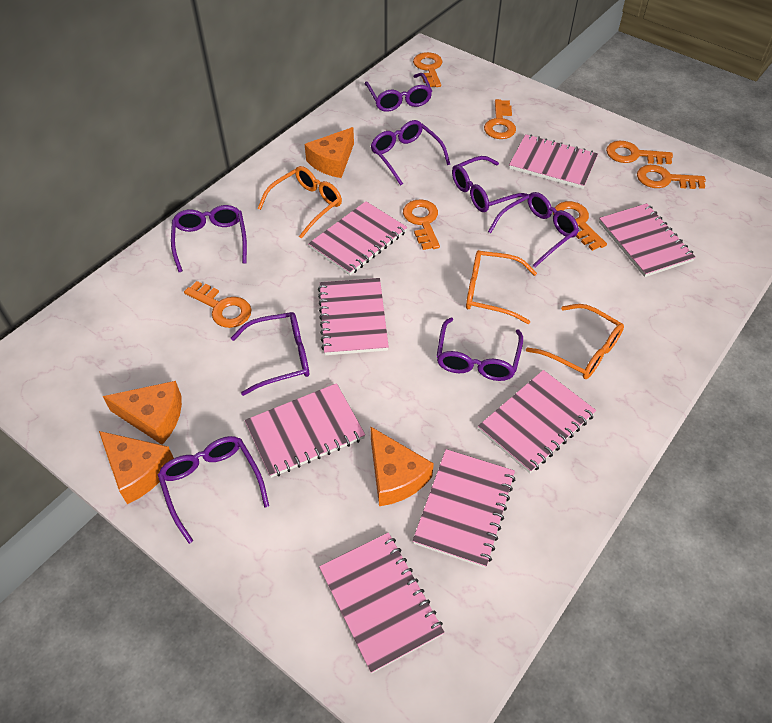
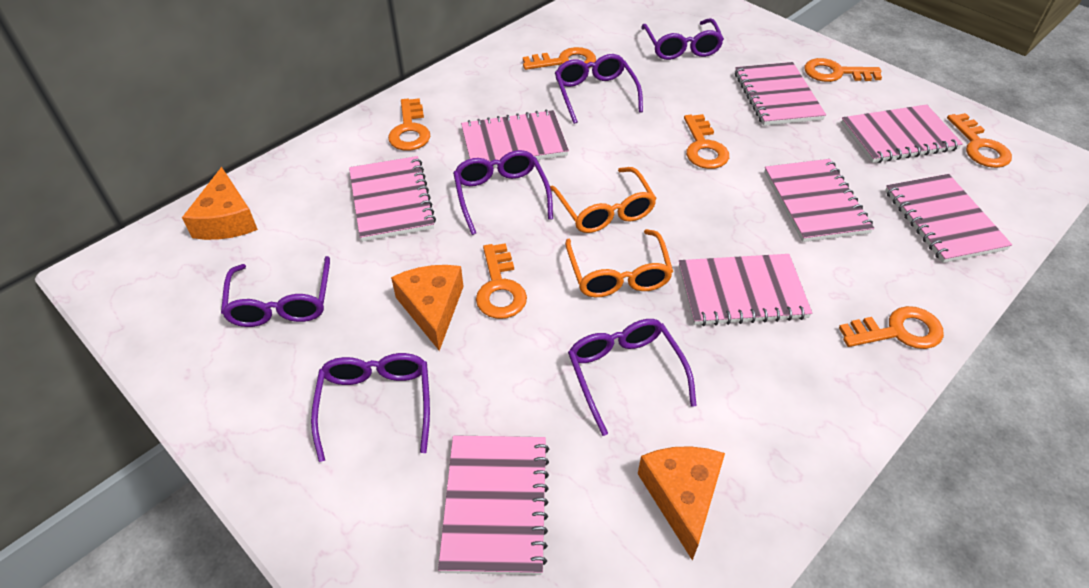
orange cheese: 4 -> 3
orange glasses: 3 -> 2
purple glasses: 8 -> 6

